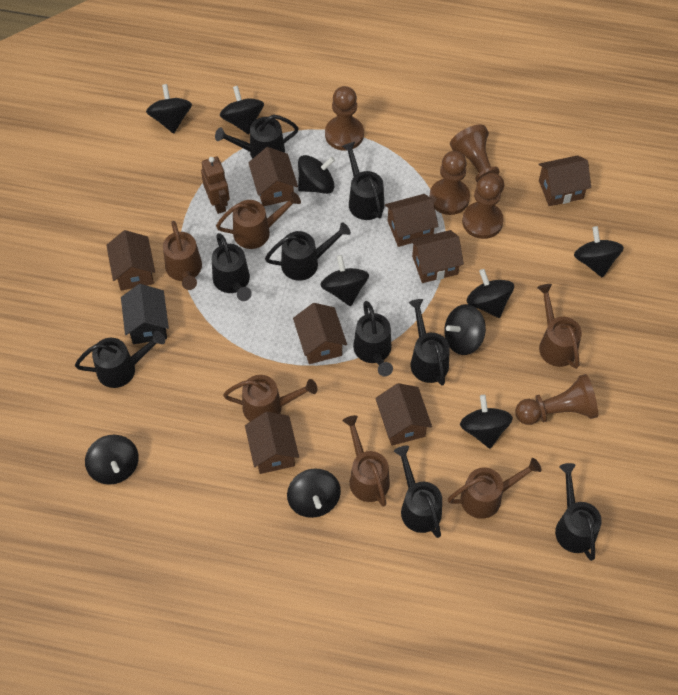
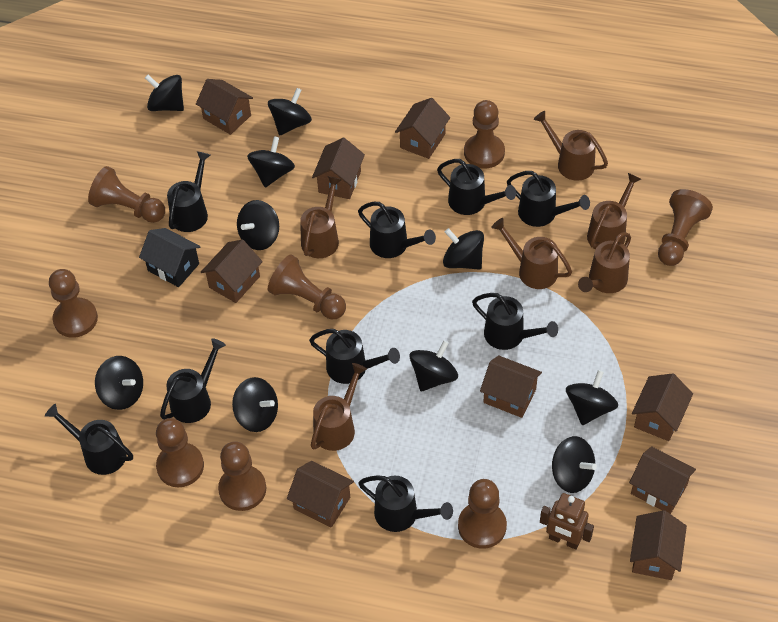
brown house: 8 -> 9
brown pawn: 5 -> 8

